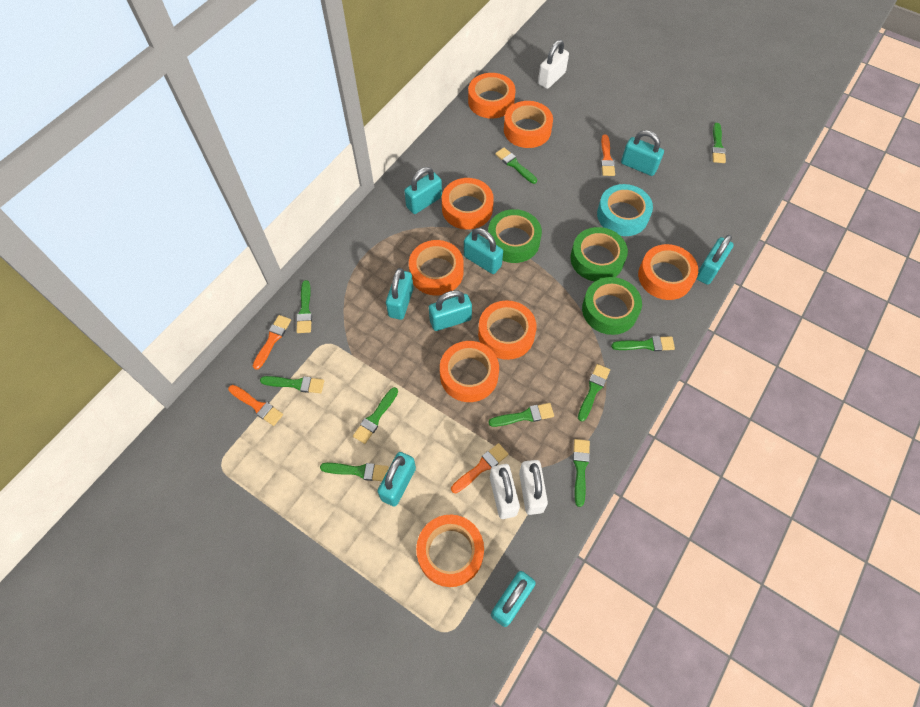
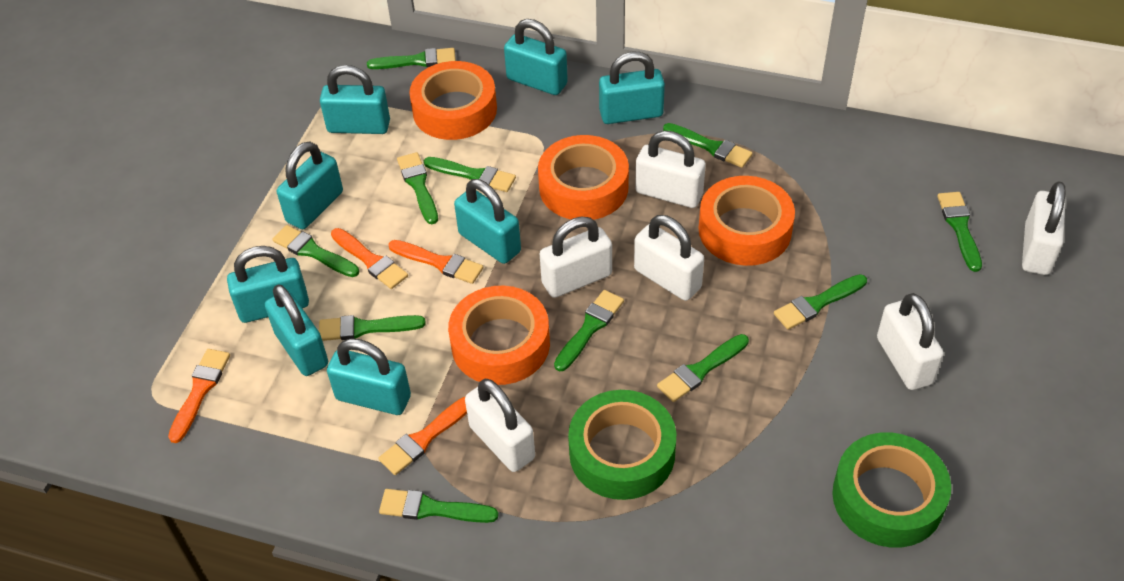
green brush: 10 -> 11
green tape: 3 -> 2
orange tape: 8 -> 4
turquoise tape: 1 -> 0
white padlock: 3 -> 6

